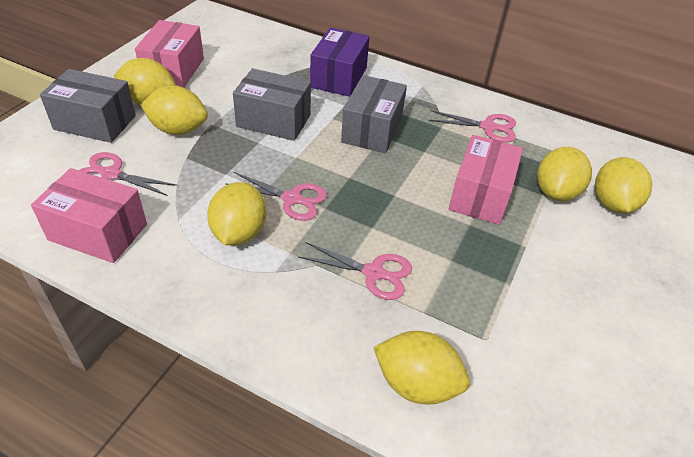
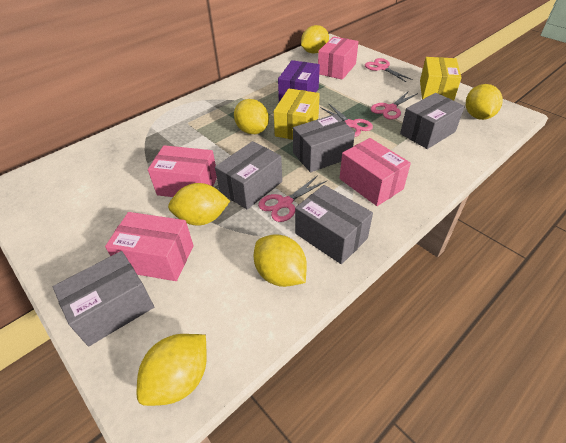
grey box: 3 -> 5
pink box: 3 -> 4
yellow box: 0 -> 2

